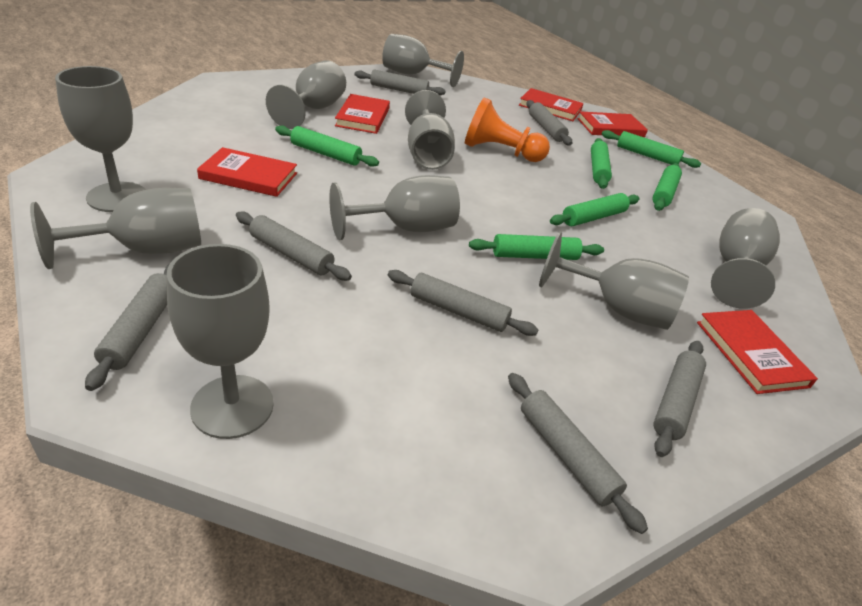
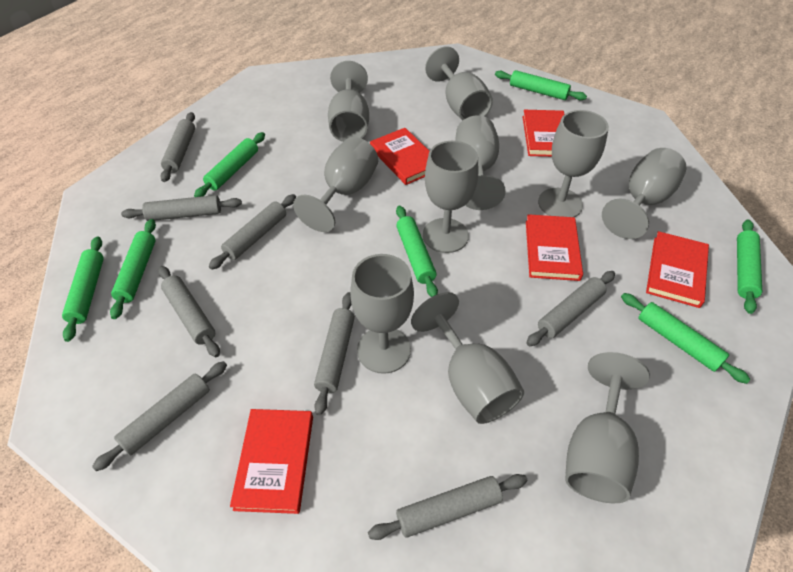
green rolling pin: 6 -> 7
grey goblet: 9 -> 10
grey rolling pin: 7 -> 8
orange pawn: 1 -> 0

